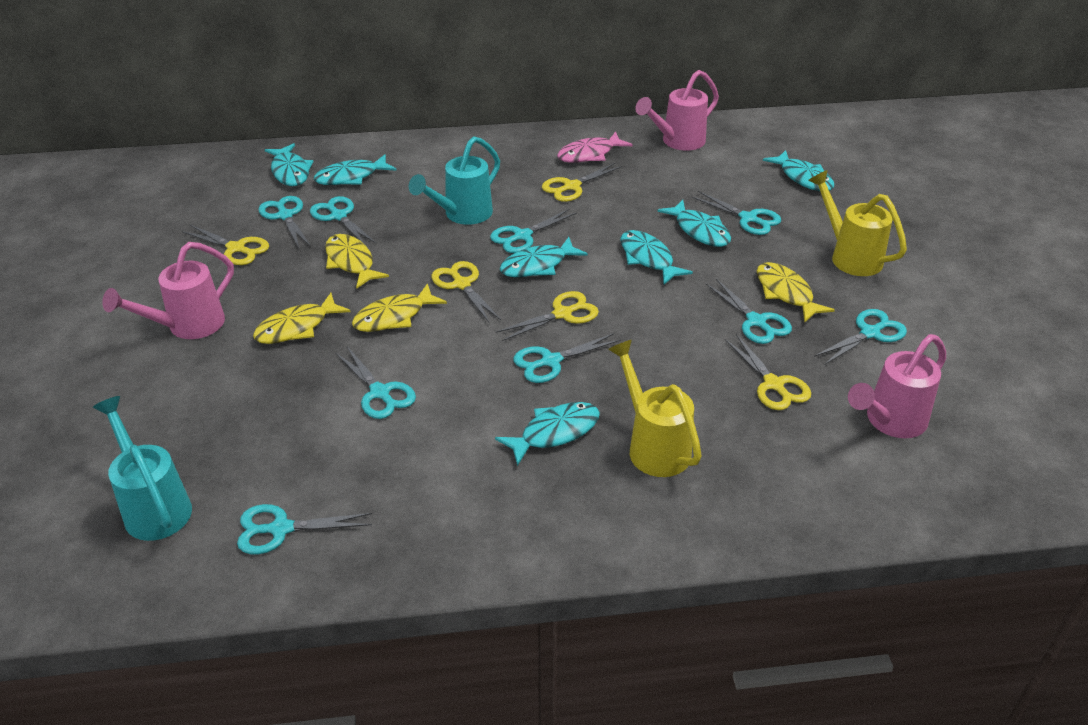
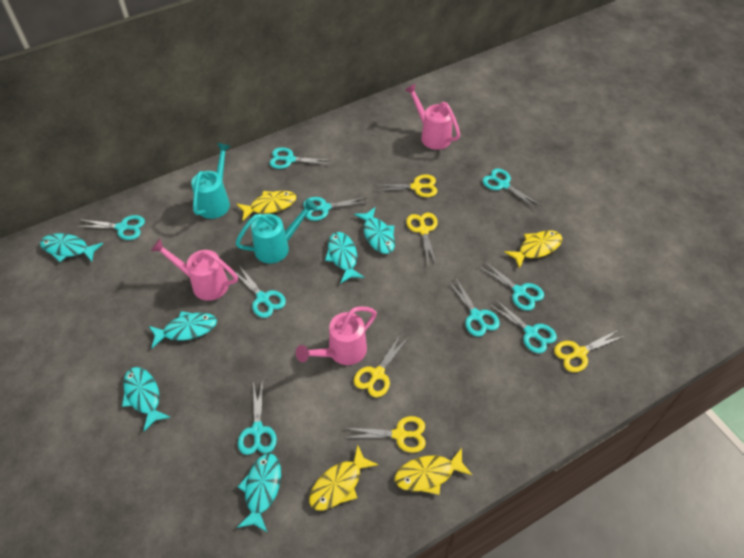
pink fish: 1 -> 0
turquoise fish: 7 -> 6
yellow watering can: 2 -> 0

